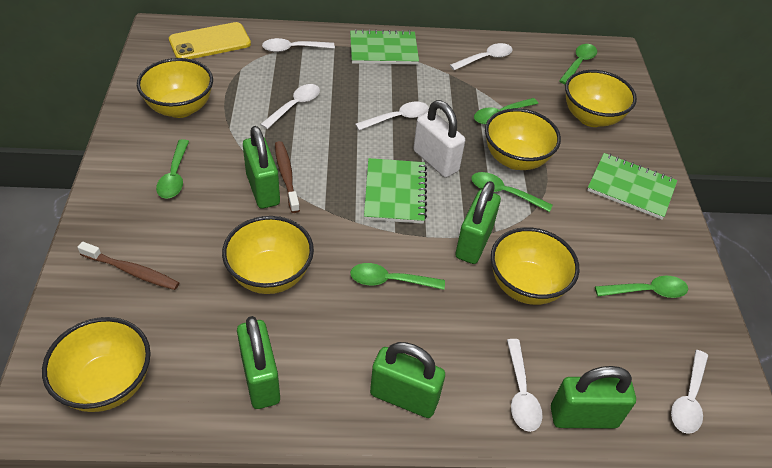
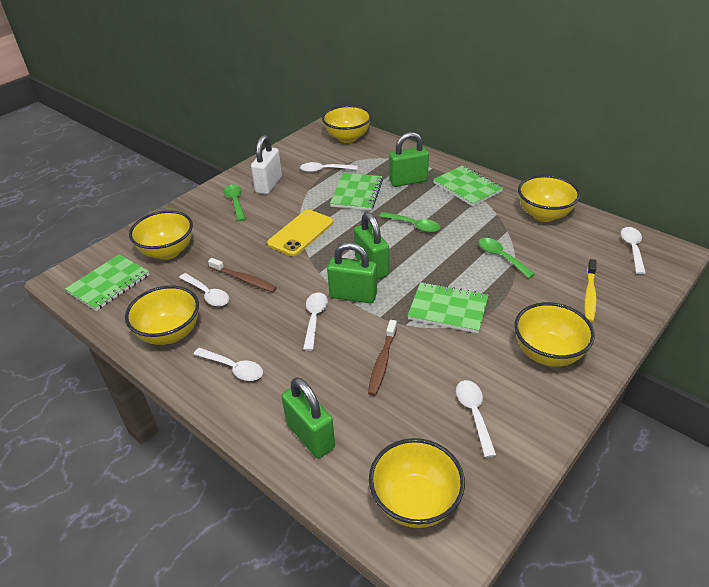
green notebook: 3 -> 4
green padlock: 5 -> 4
green spoon: 6 -> 3
yellow toothbrush: 0 -> 1

